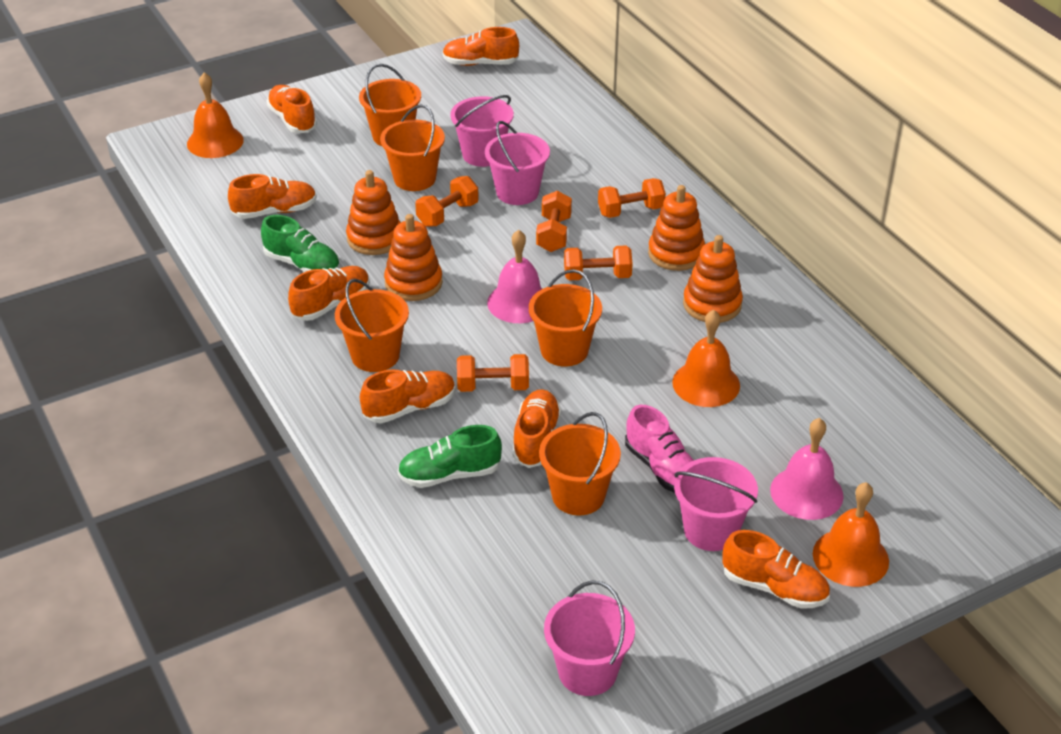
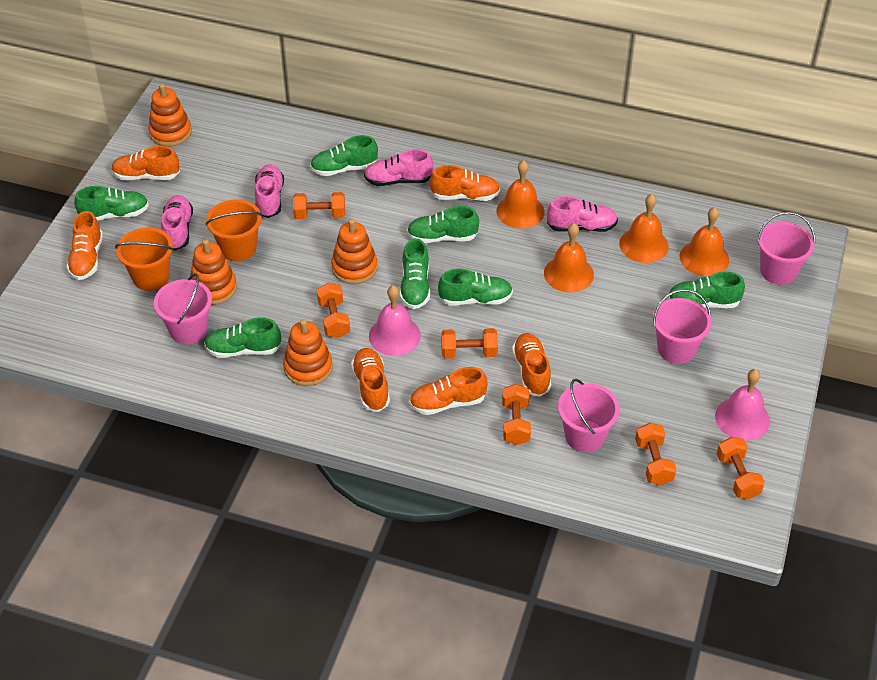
green shoe: 2 -> 7
orange bell: 3 -> 4
orange bucket: 5 -> 2
orange dumbbell: 5 -> 6
orange shoe: 7 -> 6
pink shoe: 1 -> 4

